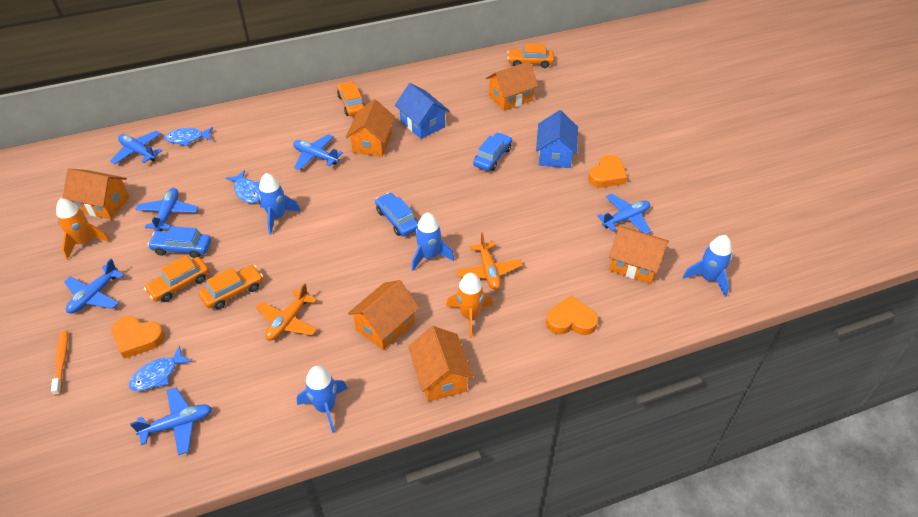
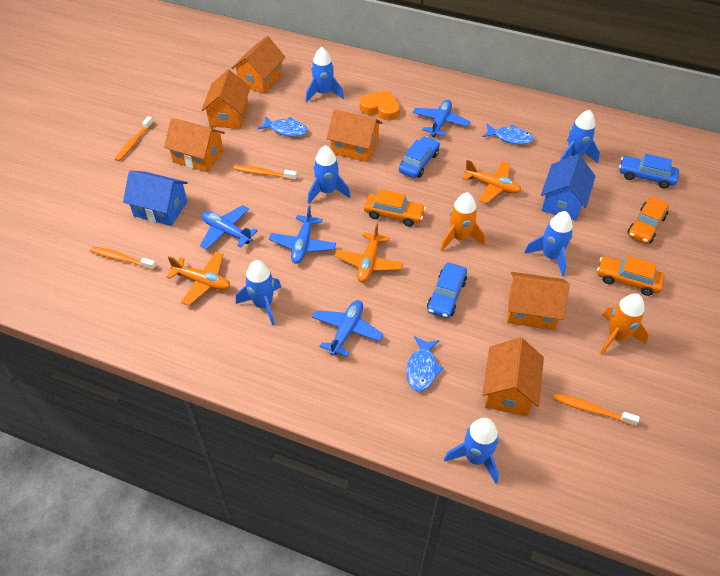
blue plane: 6 -> 4
blue rocket: 4 -> 6
orange car: 4 -> 3
orange heart: 3 -> 1
orange plane: 2 -> 3
orange toothbrush: 1 -> 4

